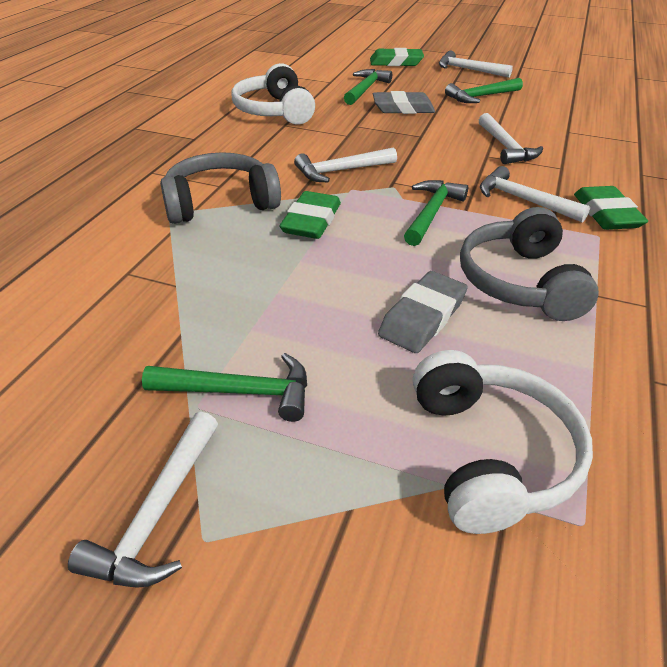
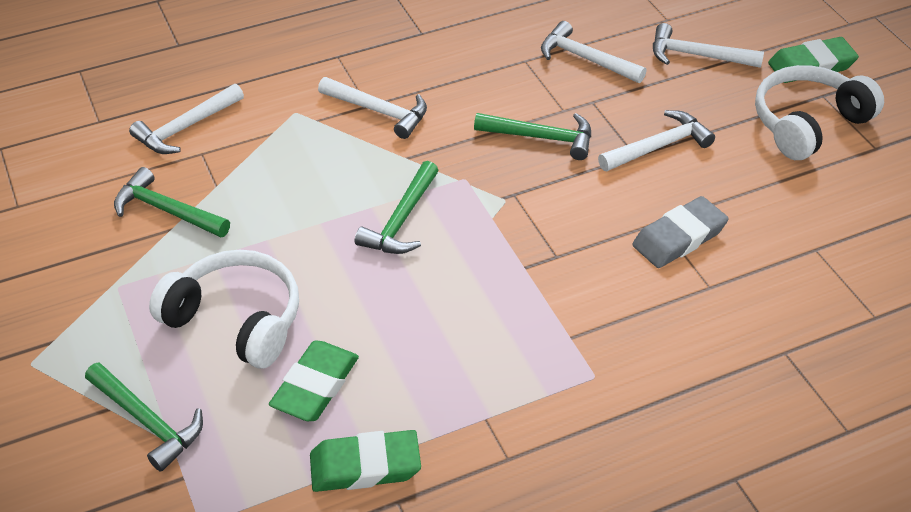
grey eraser: 2 -> 1
grey headphones: 2 -> 0

